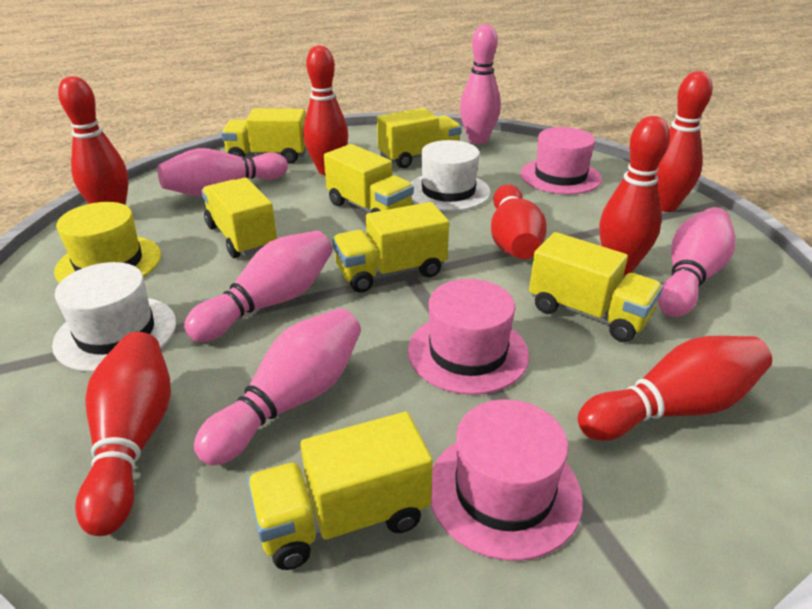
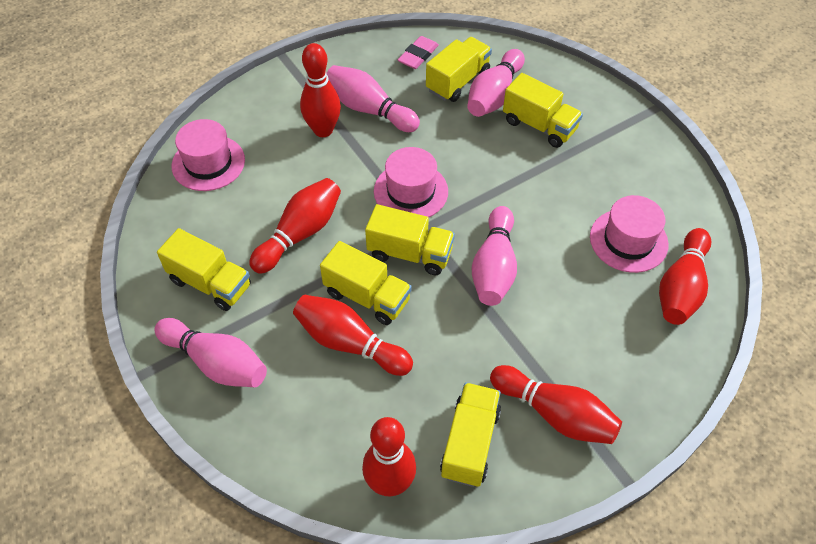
pink bowling pin: 5 -> 4
pink eraser: 0 -> 1
red bowling pin: 7 -> 6
white hat: 2 -> 0
yellow hat: 1 -> 0
yellow truck: 7 -> 6

